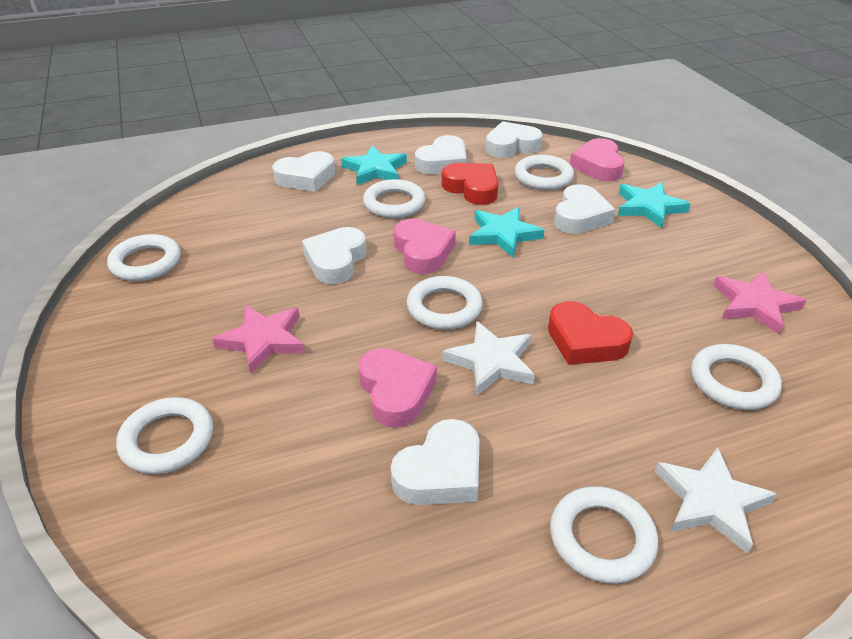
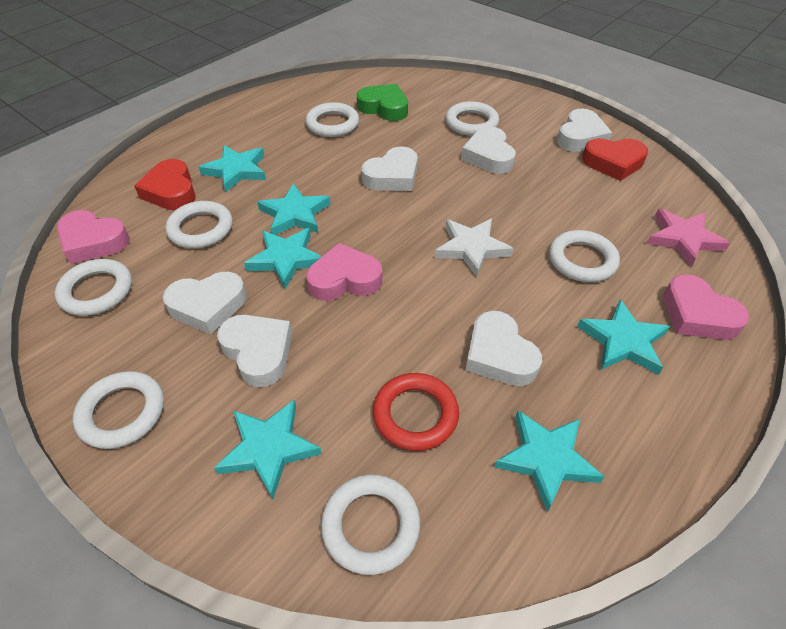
green heart: 0 -> 1
pink star: 2 -> 1
red ring: 0 -> 1
turquoise star: 3 -> 6
white star: 2 -> 1

